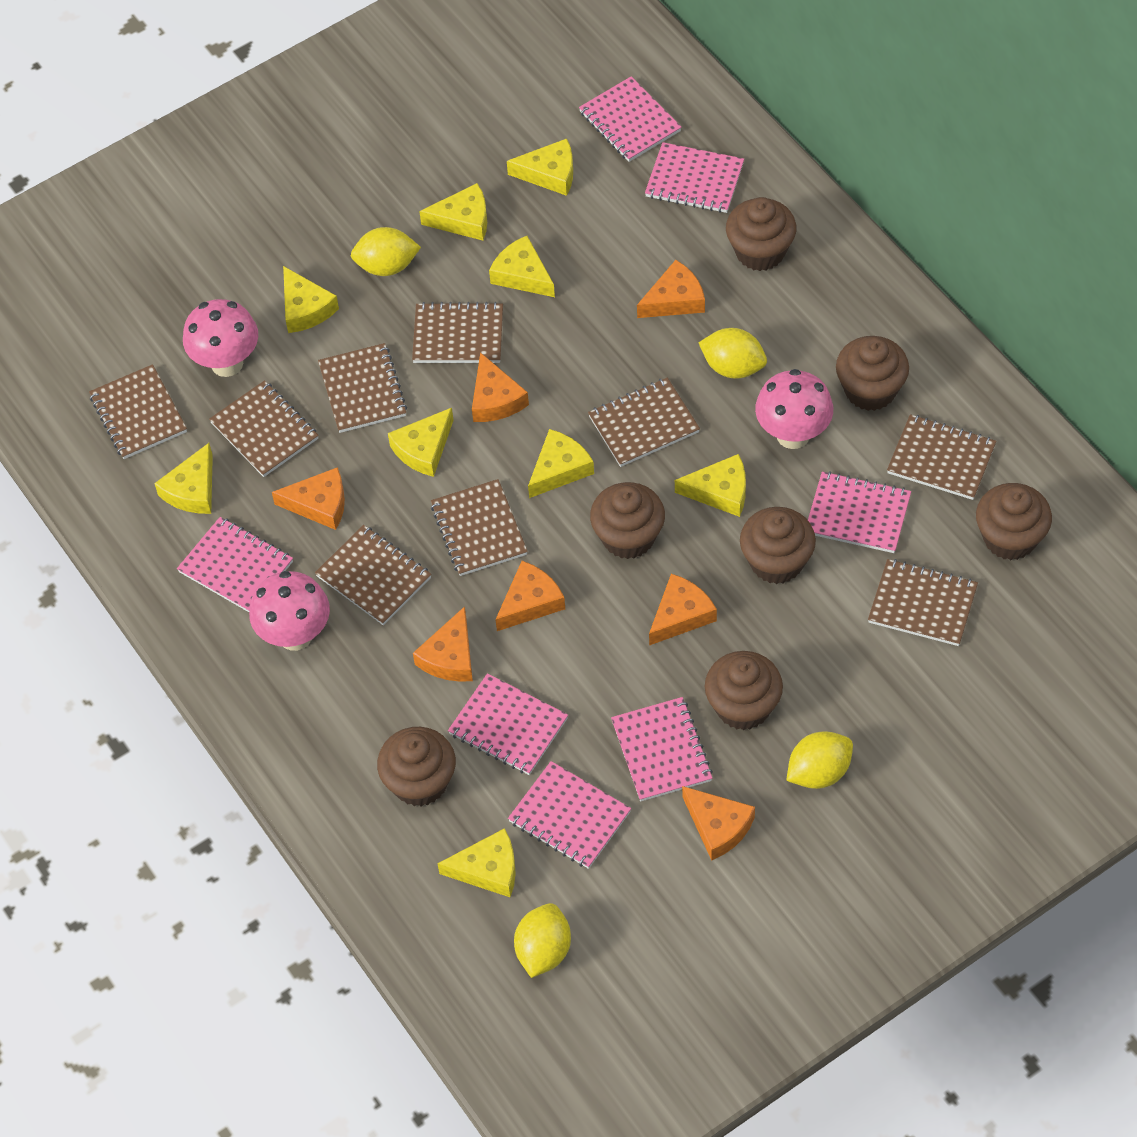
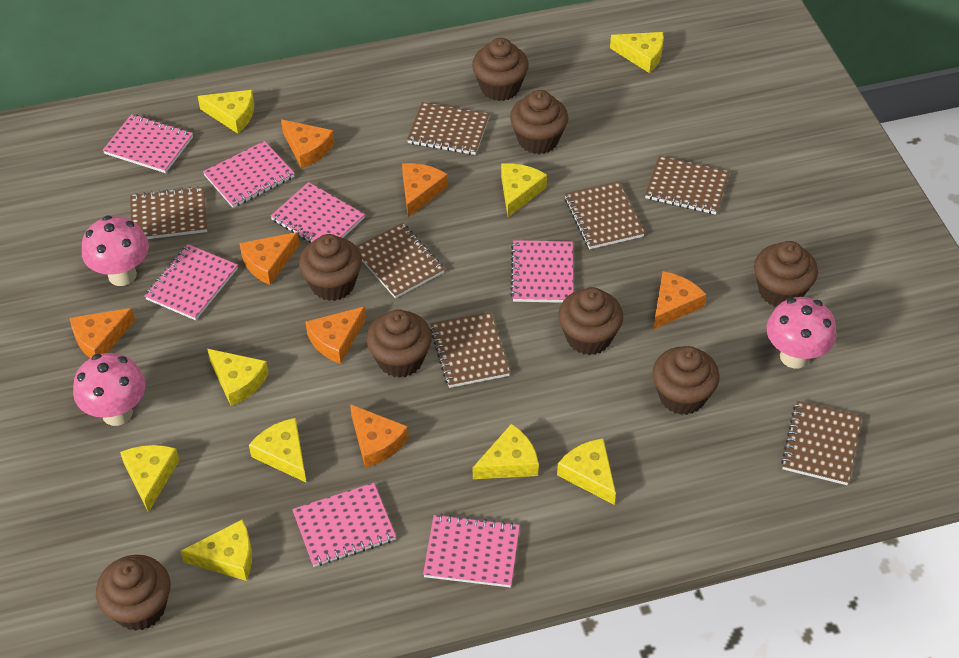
brown cupcake: 7 -> 8
brown notebook: 9 -> 7
yellow lemon: 4 -> 0

